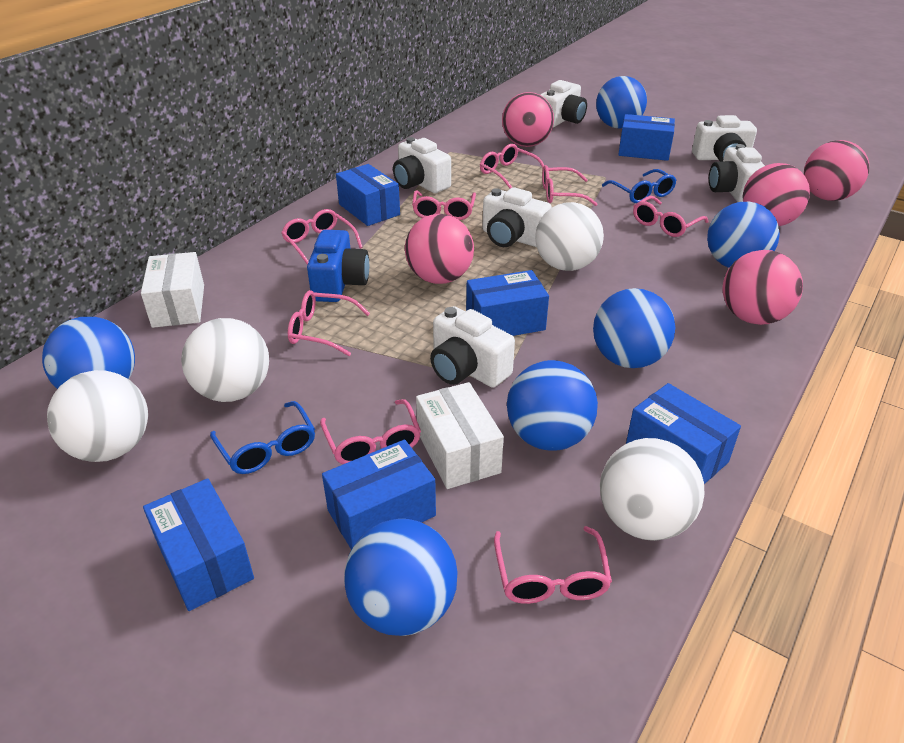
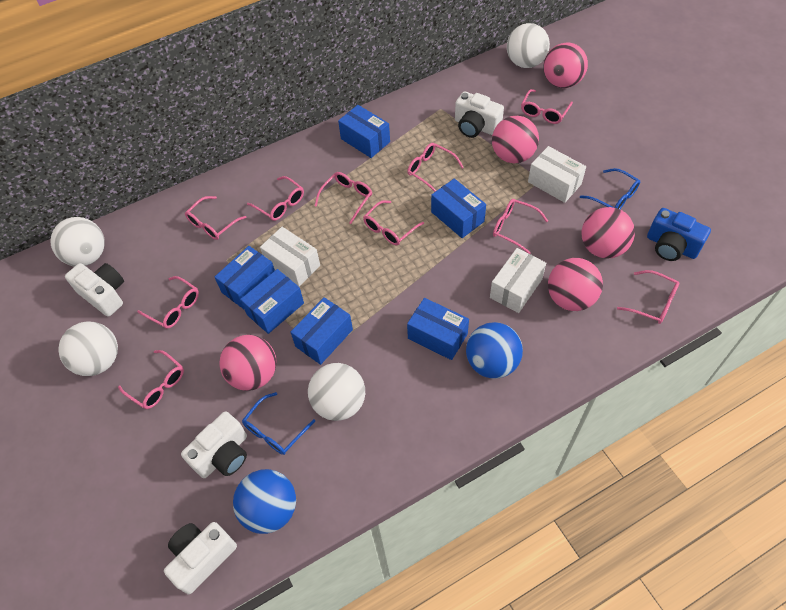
blue ball: 6 -> 2
pink glasses: 8 -> 10
white box: 2 -> 3
white camera: 6 -> 4

